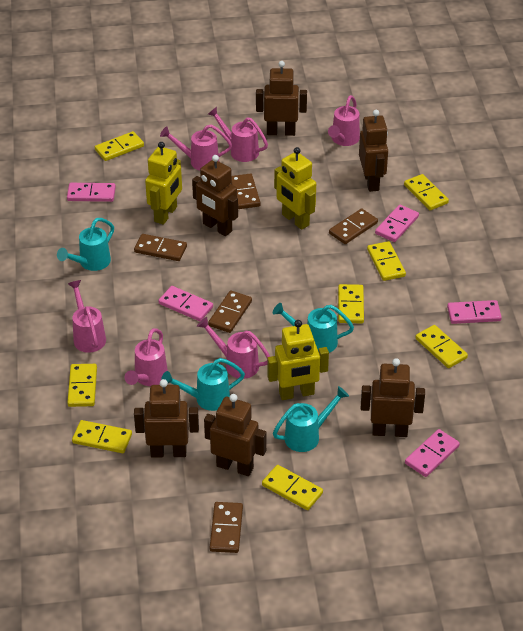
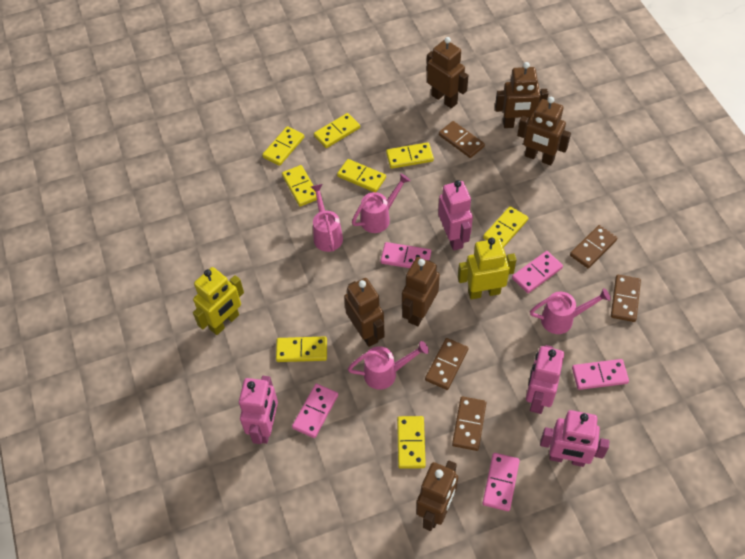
pink robot: 0 -> 4
pink watering can: 6 -> 4
turquoise watering can: 4 -> 0
yellow robot: 3 -> 2

